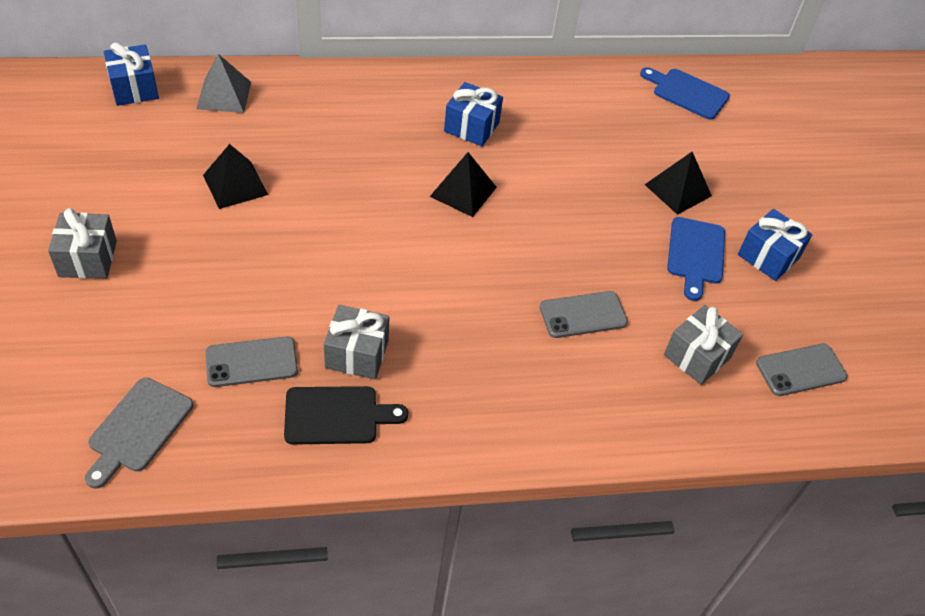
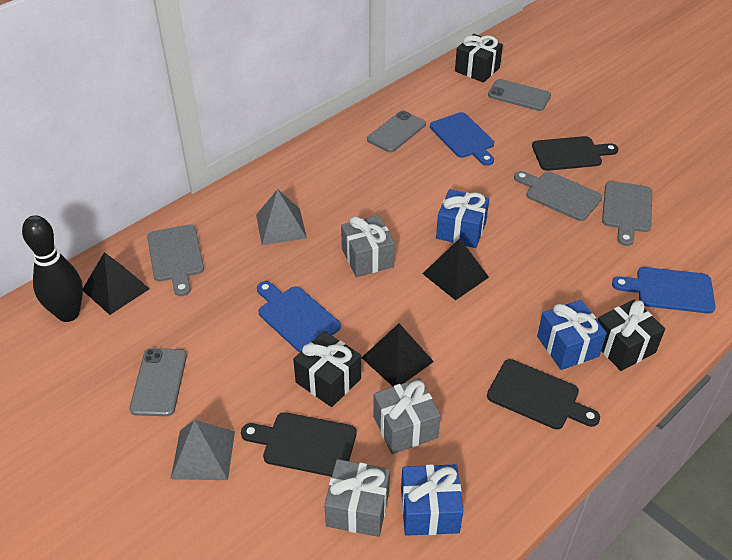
black bowling pin: 0 -> 1
black cutting board: 1 -> 3
black gift: 0 -> 3
blue cutting board: 2 -> 3
grey cutting board: 1 -> 3
grey pyramid: 1 -> 2

